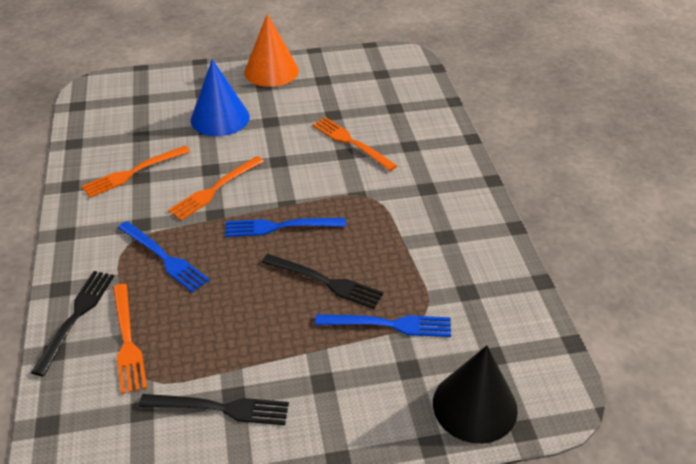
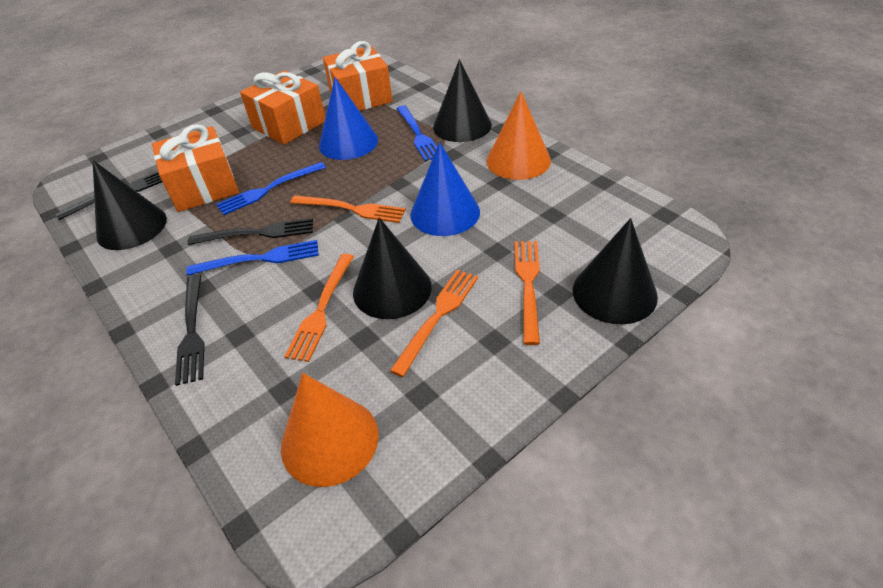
black cone: 1 -> 4
blue cone: 1 -> 2
orange cone: 1 -> 2
orange gift: 0 -> 3

